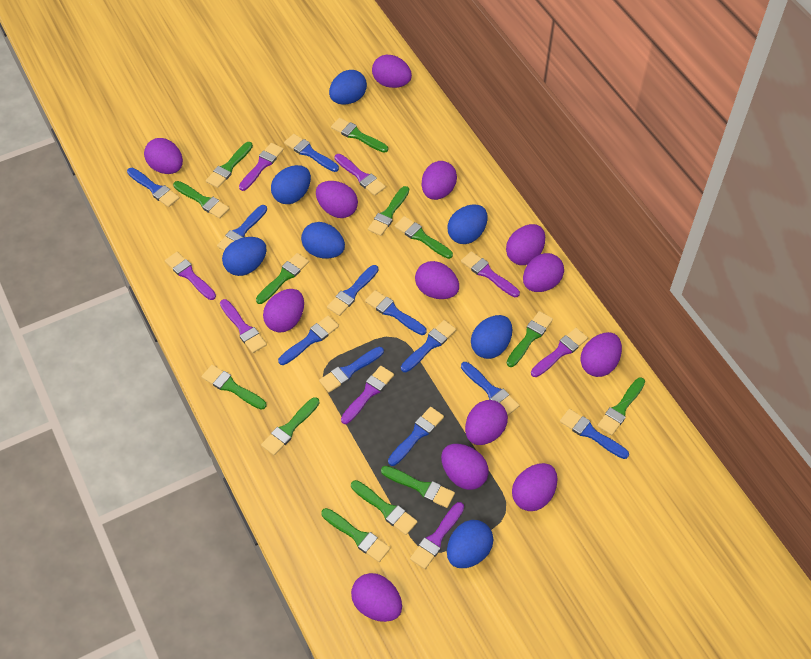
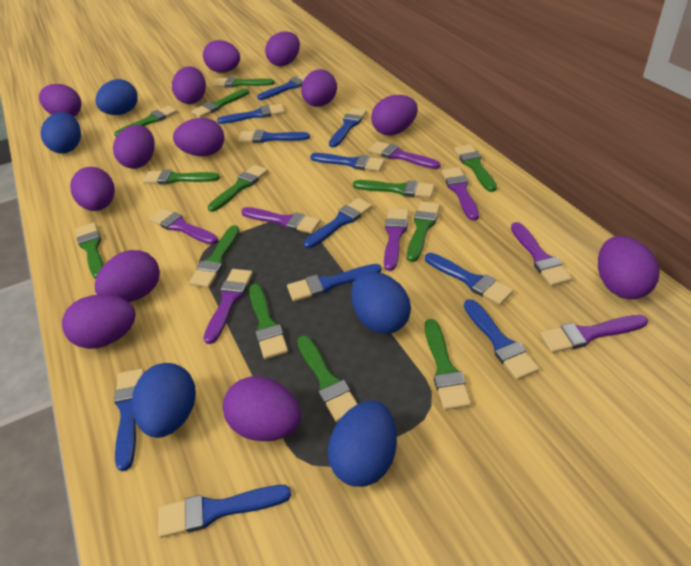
blue egg: 7 -> 5

